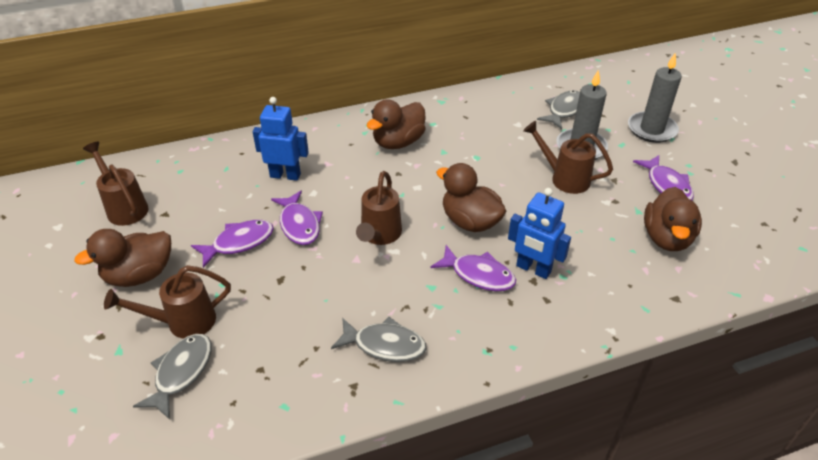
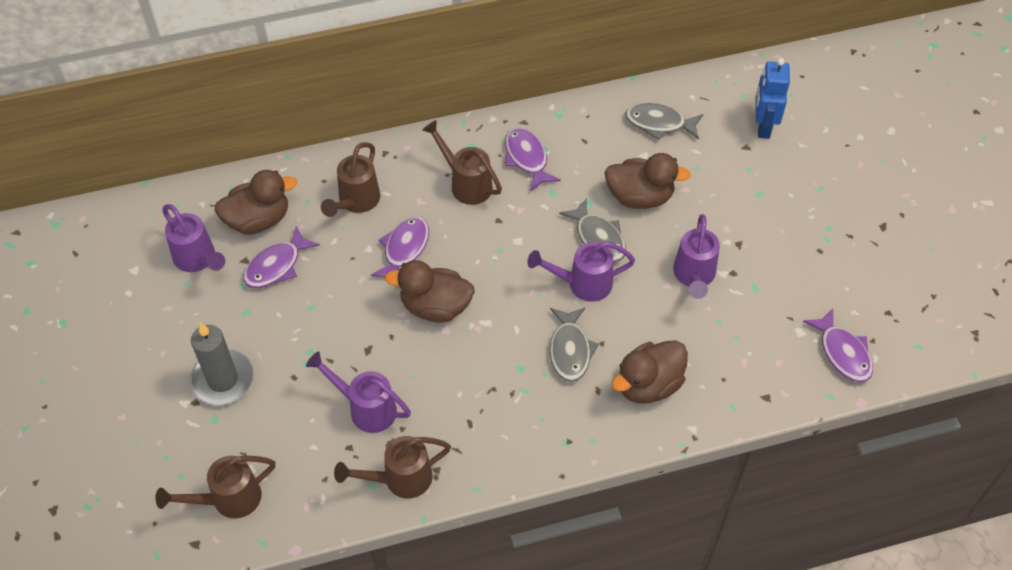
blue robot: 2 -> 1
grey candle: 2 -> 1
purple watering can: 0 -> 4

